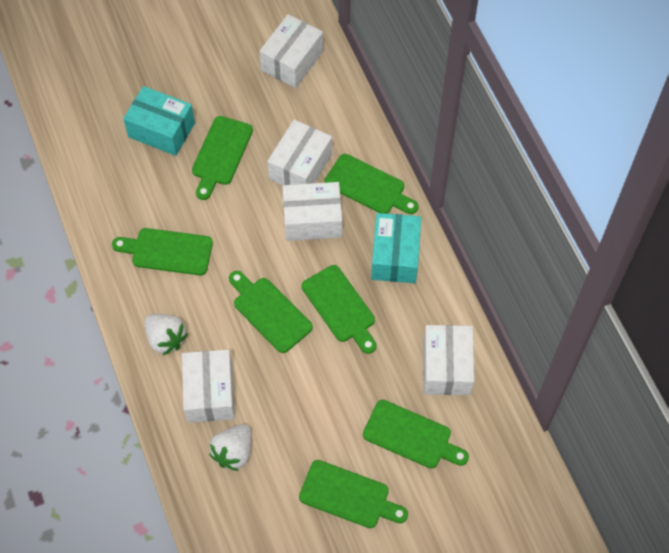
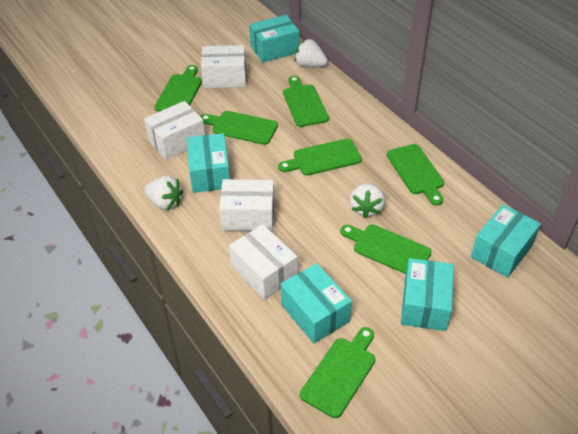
turquoise box: 2 -> 5
white box: 5 -> 4
white strawberry: 2 -> 3

